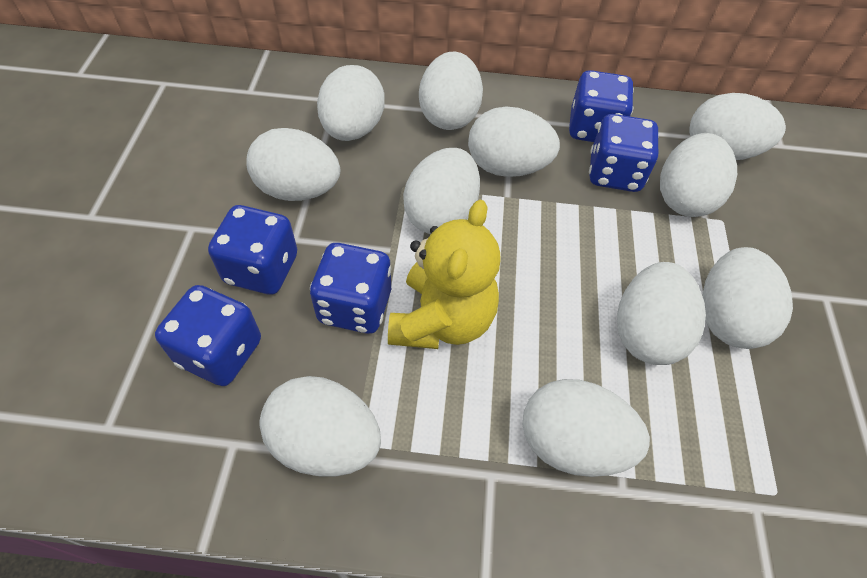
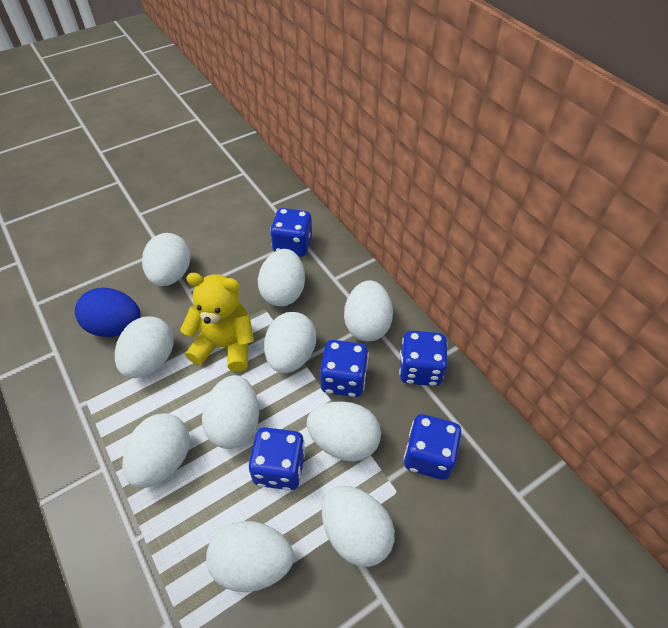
blue egg: 0 -> 1
white egg: 11 -> 10

